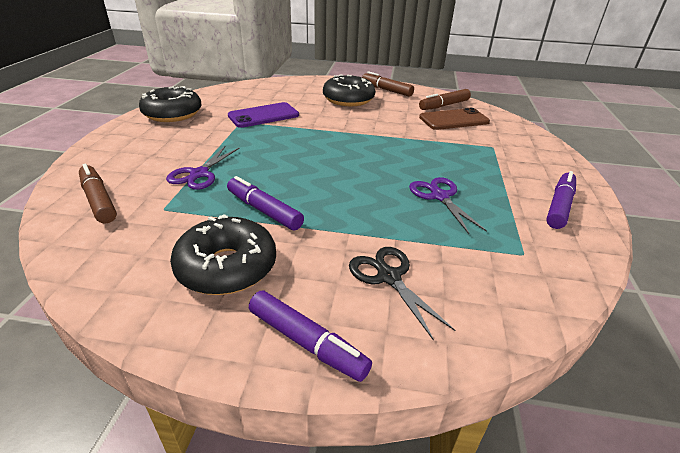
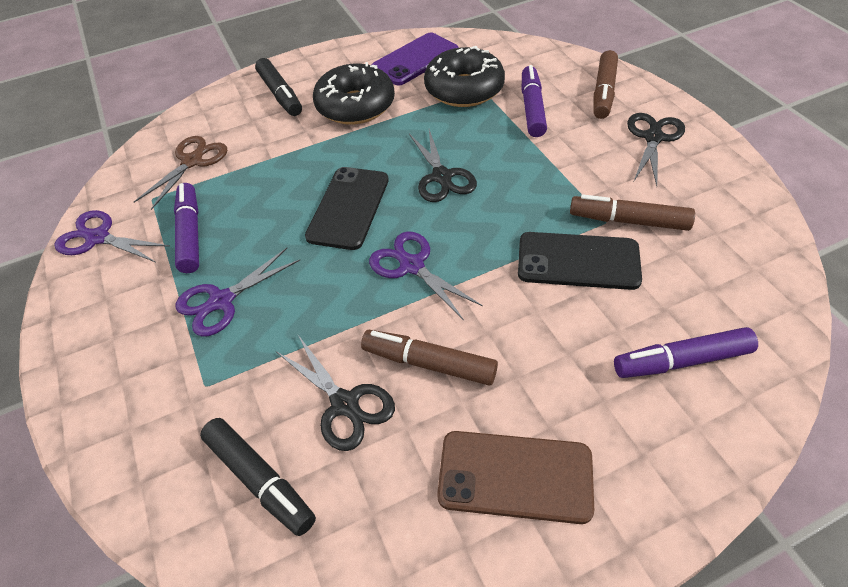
black donut: 3 -> 2
black marker: 0 -> 2
black phone: 0 -> 2
black scissors: 1 -> 3
brown scissors: 0 -> 1
purple scissors: 2 -> 3

